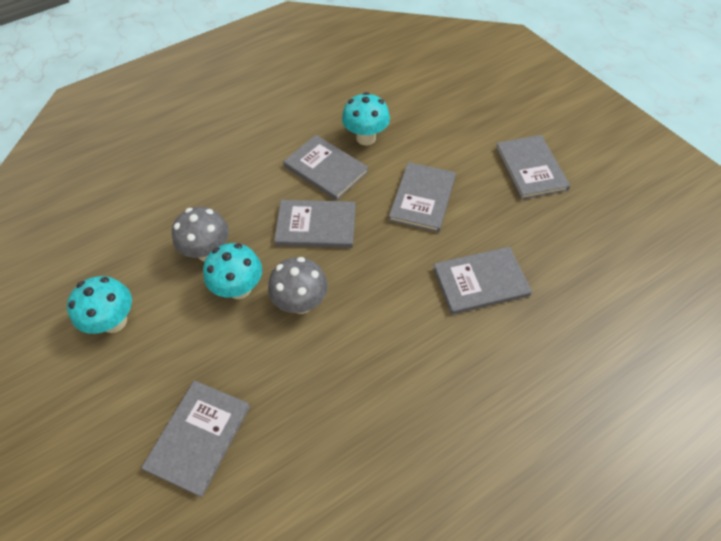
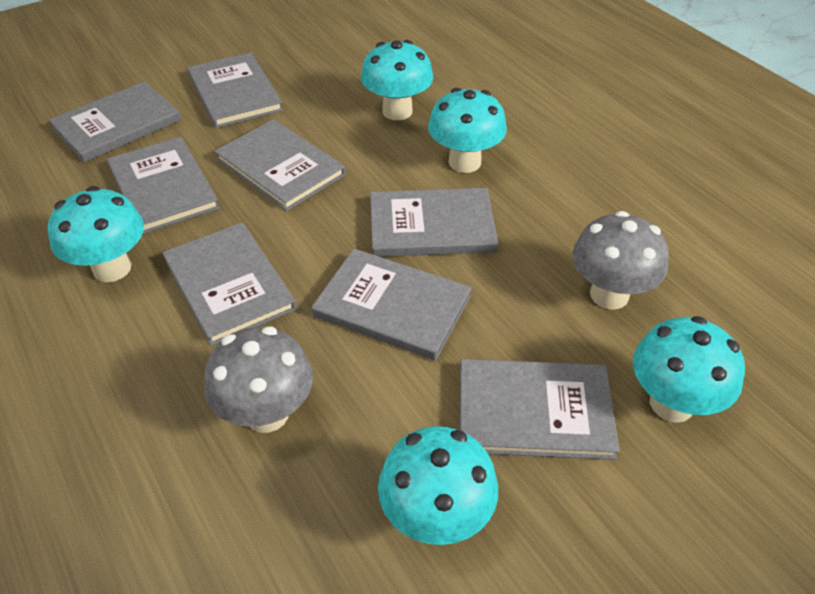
grey book: 6 -> 8
turquoise mushroom: 3 -> 5

